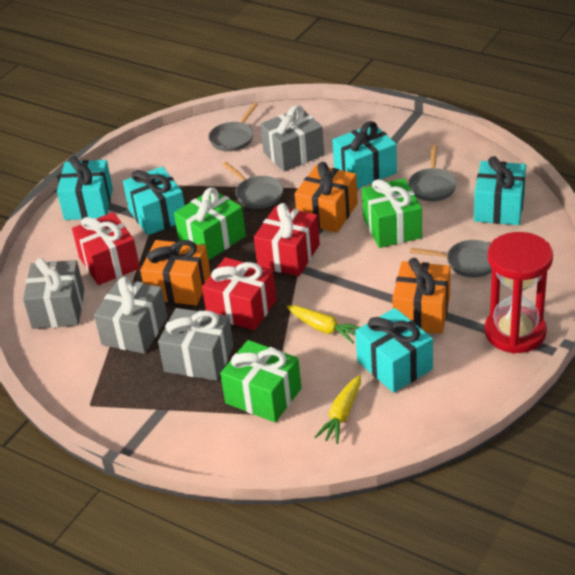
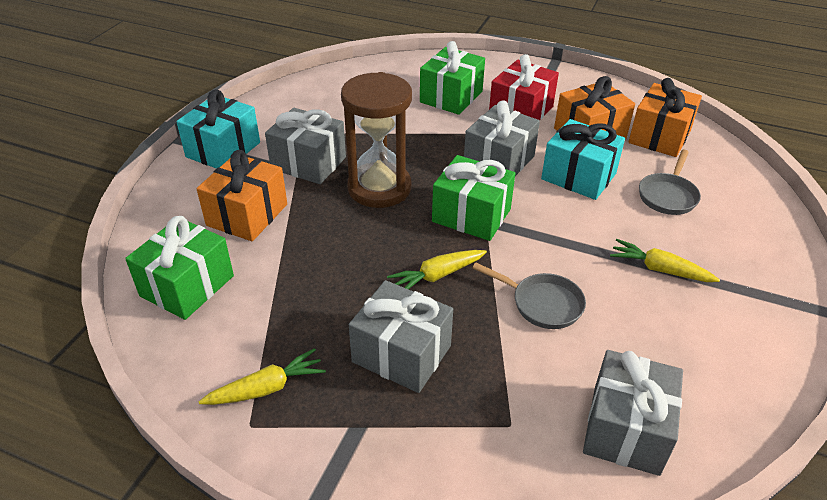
brown hourglass: 0 -> 1
grey pan: 4 -> 2
red gift: 3 -> 1
red hourglass: 1 -> 0
turquoise gift: 5 -> 2
yellow carrot: 2 -> 3

